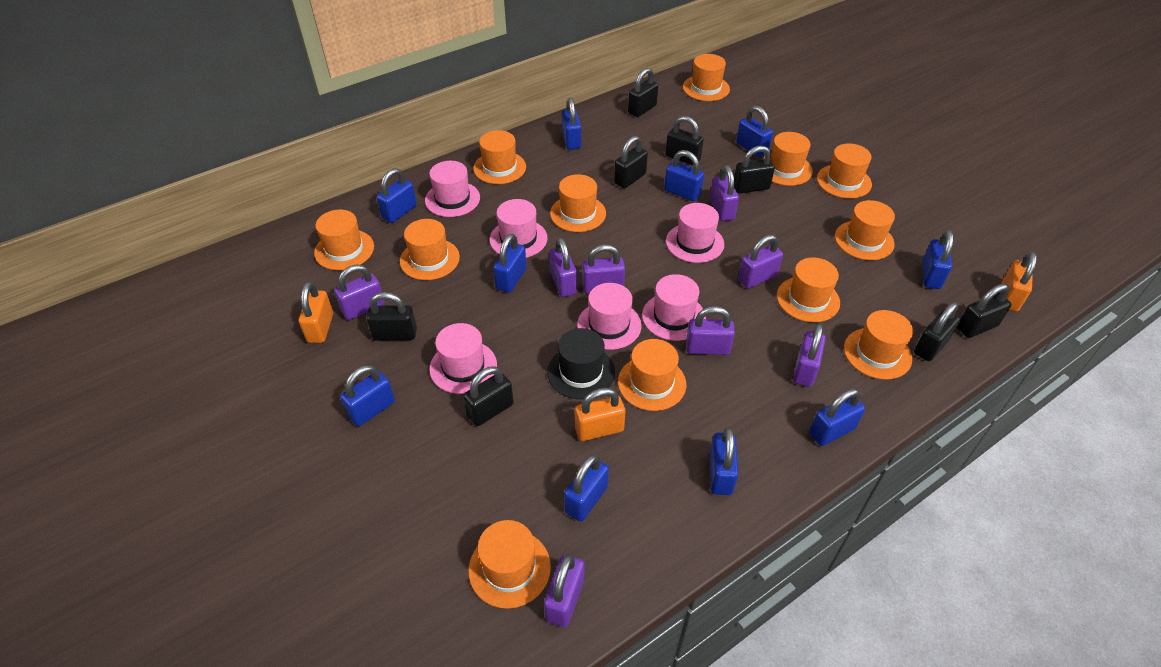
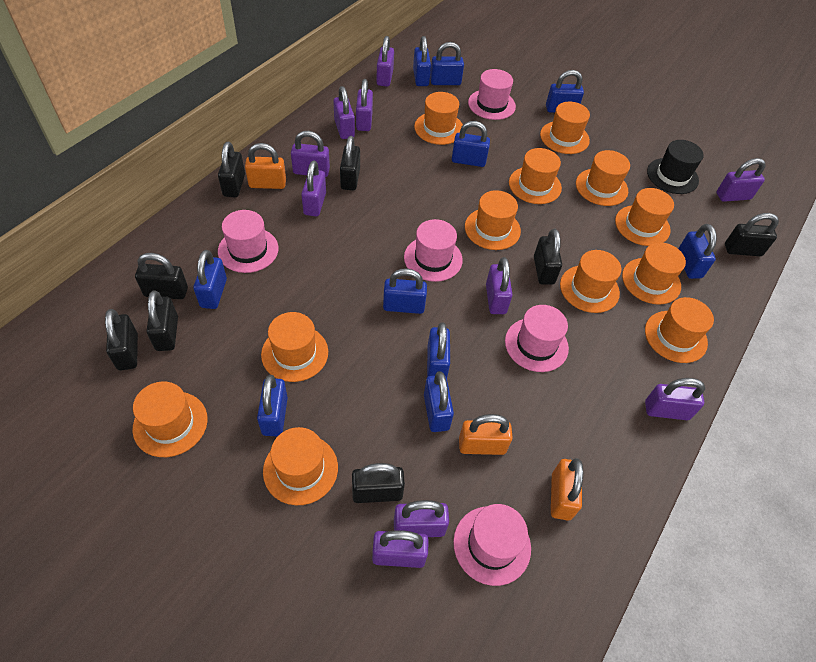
pink hat: 6 -> 5
purple padlock: 8 -> 10

